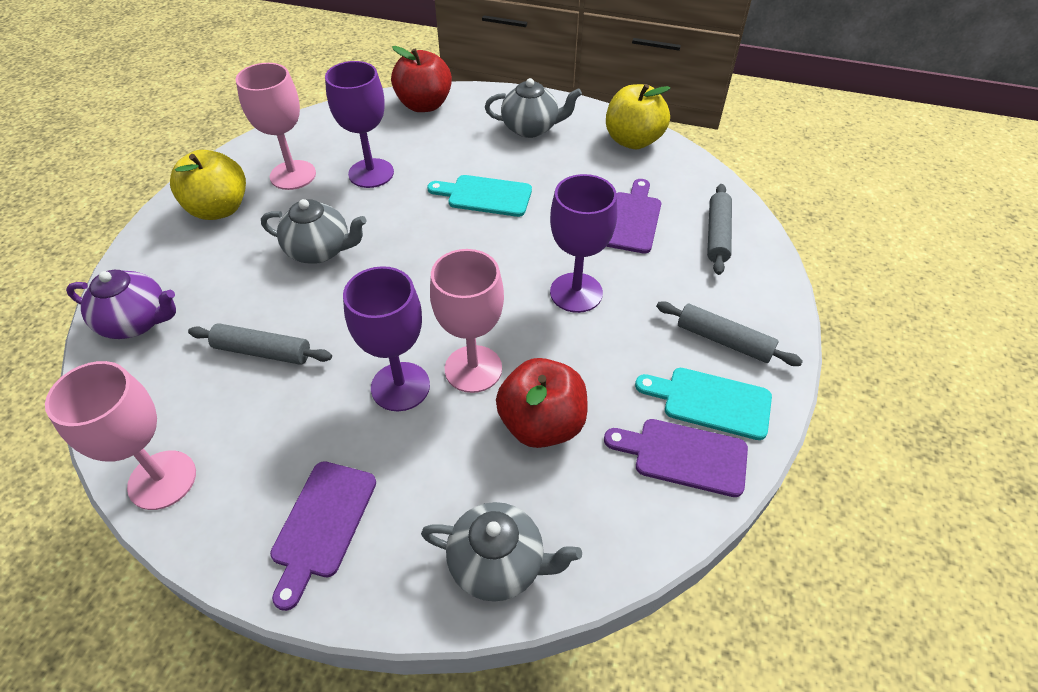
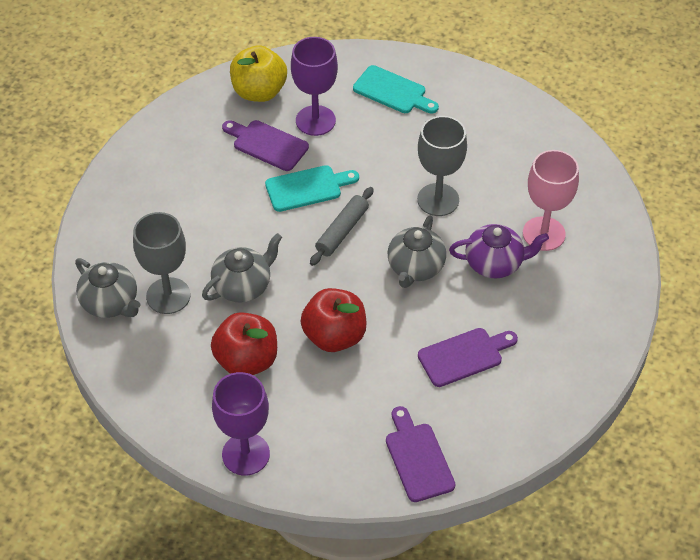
grey goblet: 0 -> 2
grey rolling pin: 3 -> 1
pink goblet: 3 -> 1
purple goblet: 3 -> 2
yellow apple: 2 -> 1

